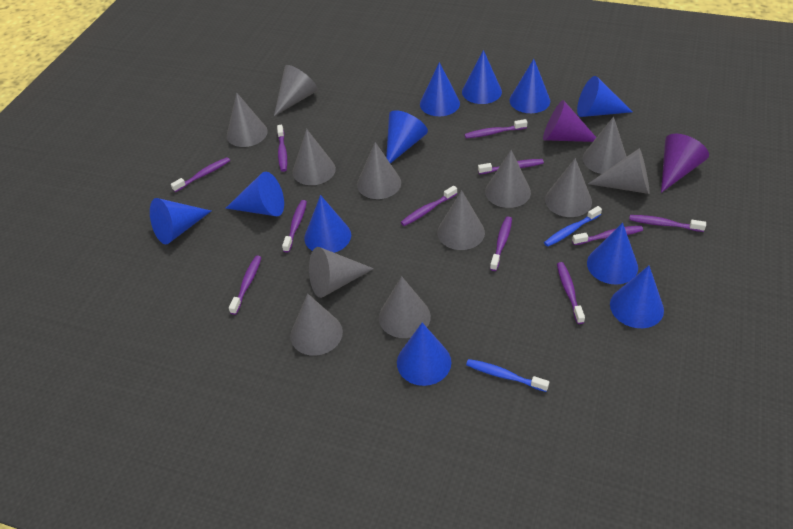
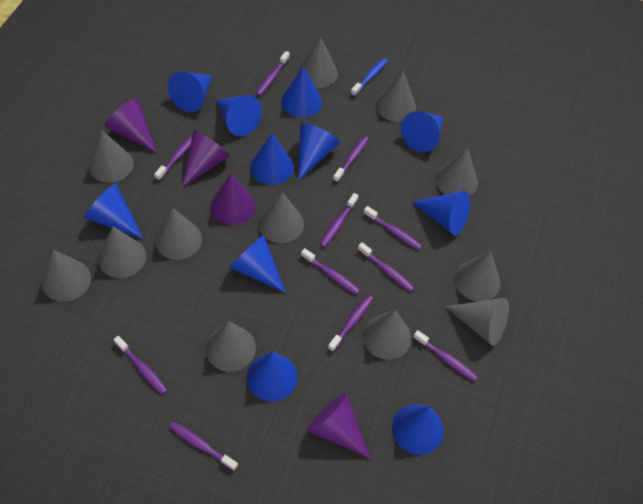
blue toothbrush: 2 -> 1
purple cone: 2 -> 4

